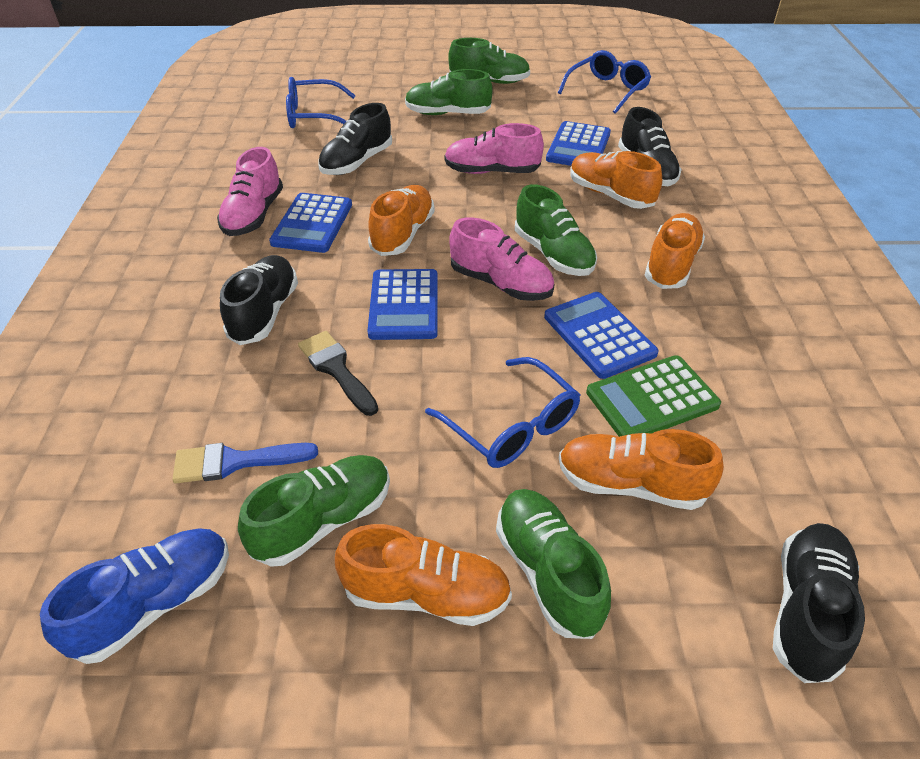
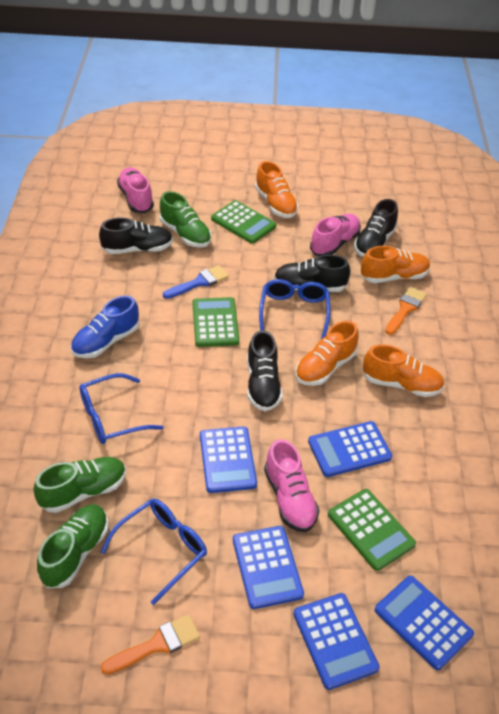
black brush: 1 -> 0
blue calculator: 4 -> 5
green calculator: 1 -> 3
green shoe: 5 -> 3
orange brush: 0 -> 2
orange shoe: 5 -> 4

